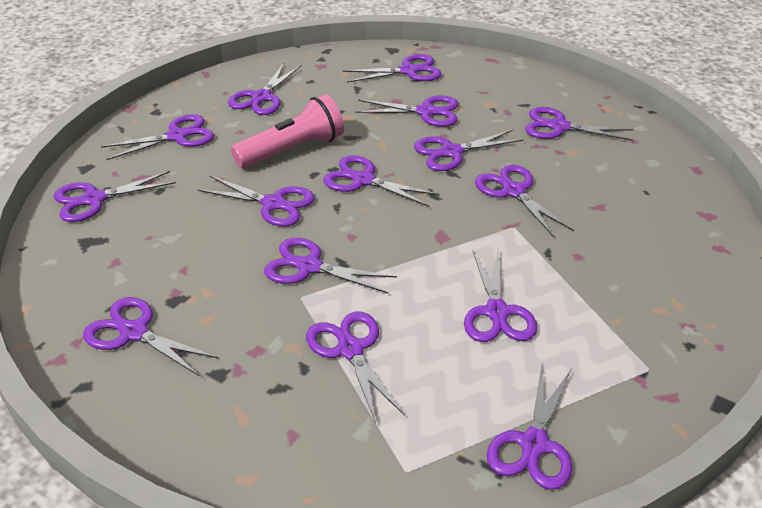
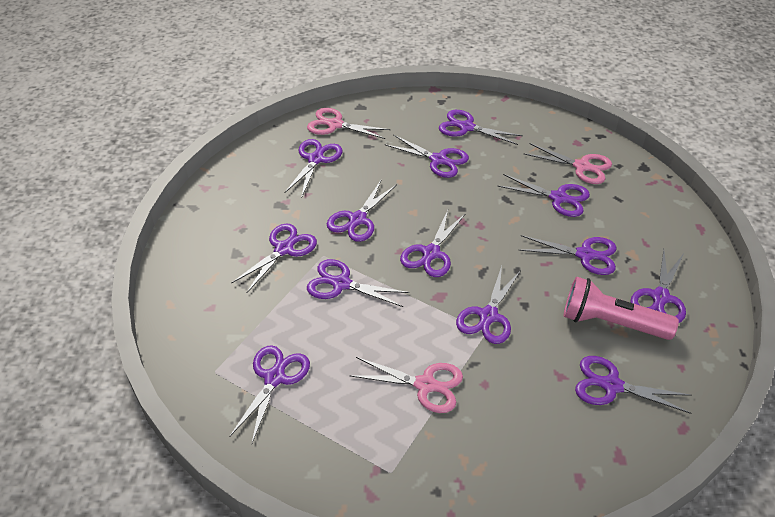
pink scissors: 0 -> 3
purple scissors: 15 -> 13

